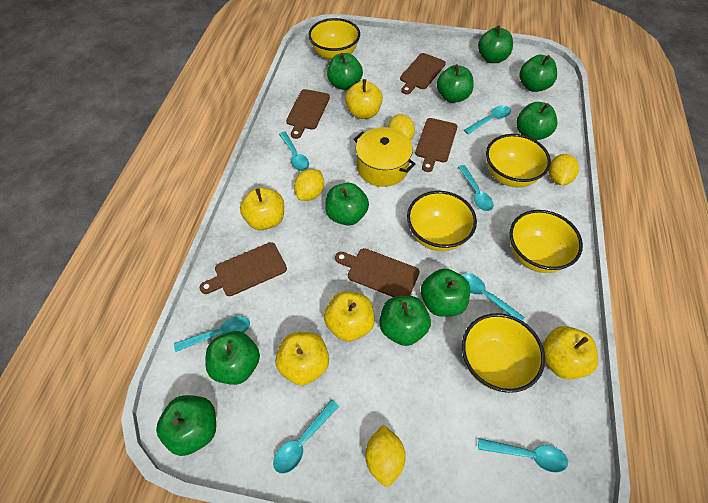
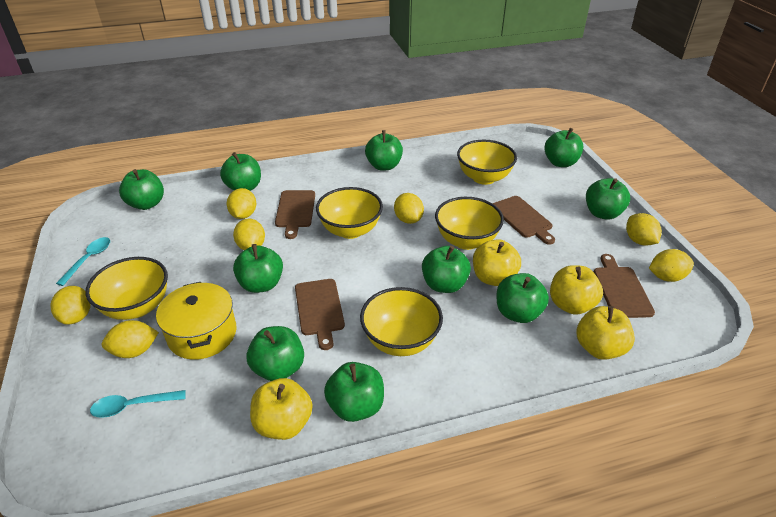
brown cutting board: 5 -> 4
turquoise spoon: 7 -> 2
yellow apple: 5 -> 4
yellow lemon: 4 -> 7

